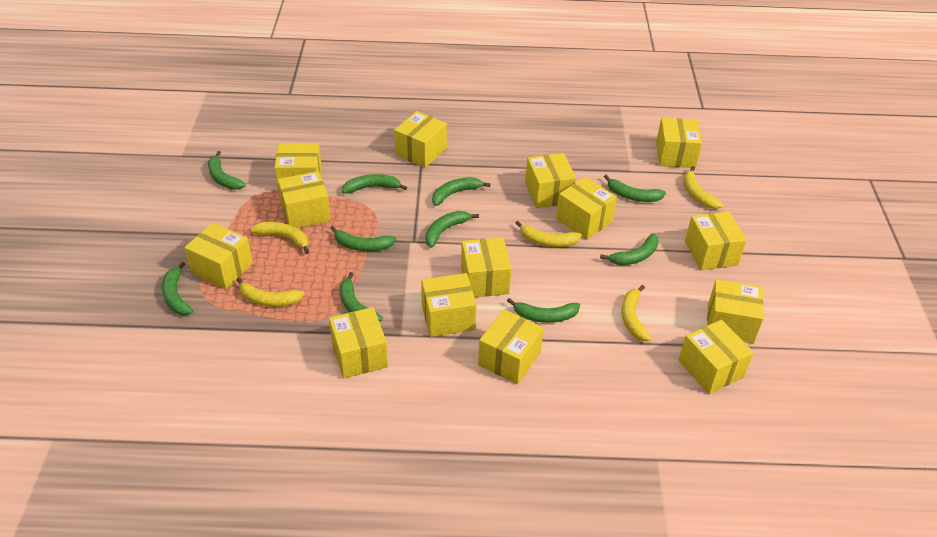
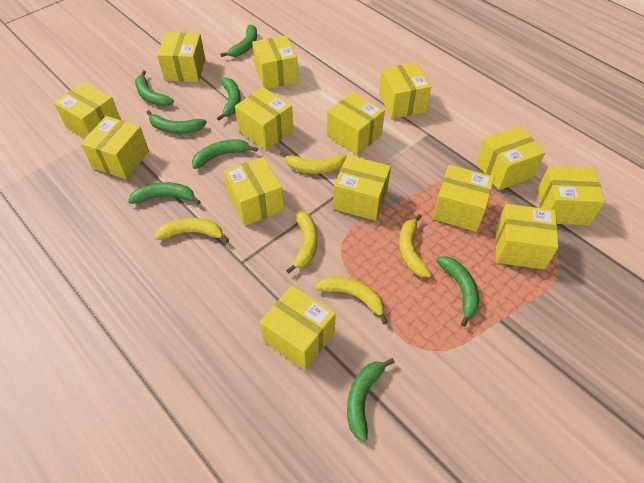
green banana: 10 -> 8

